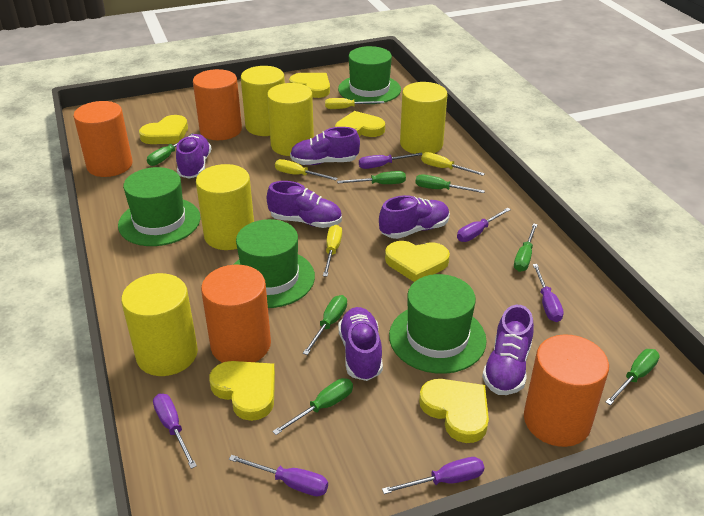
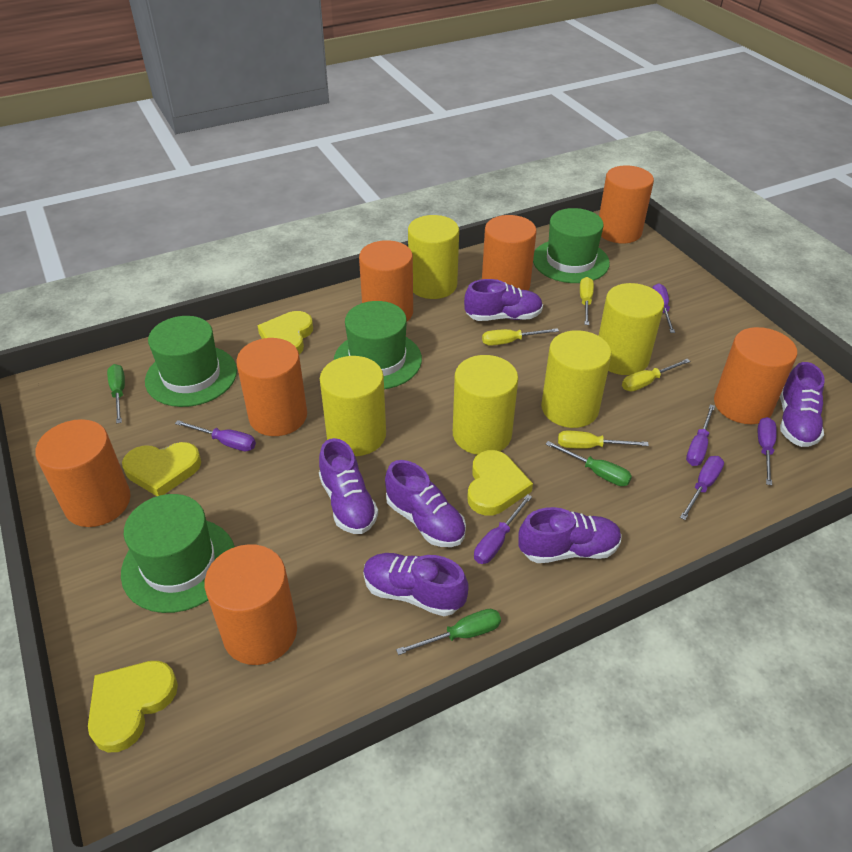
green screwdriver: 7 -> 3
orange cylinder: 4 -> 7
yellow heart: 6 -> 4

